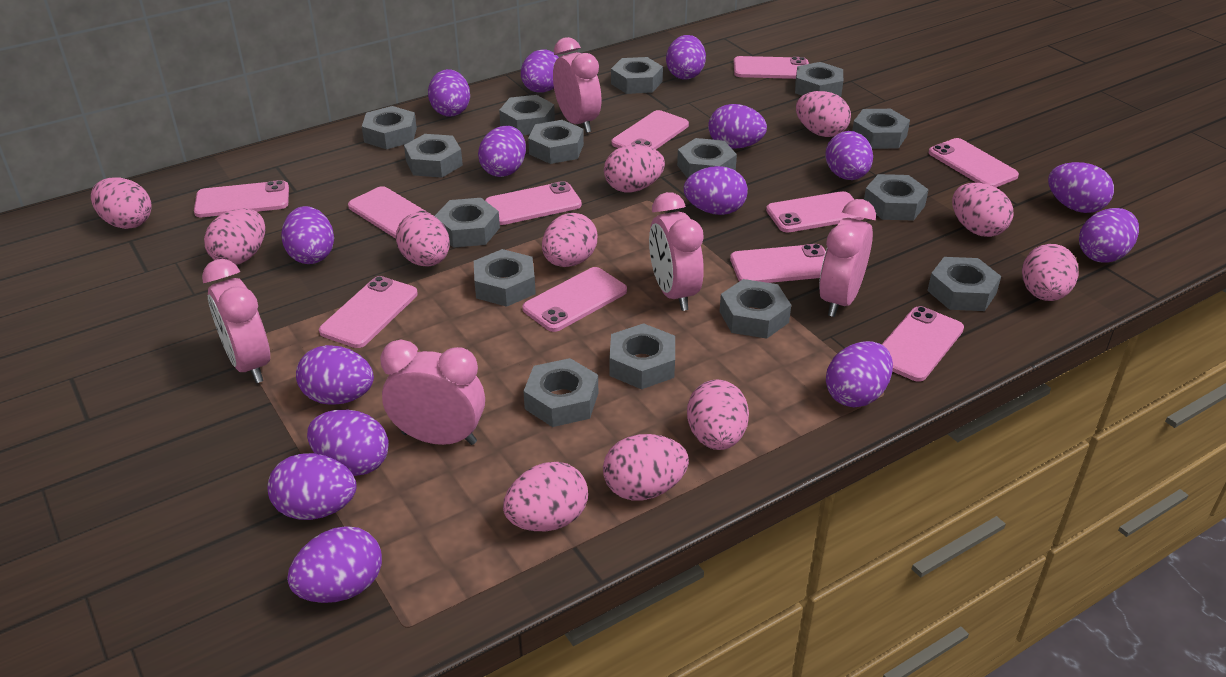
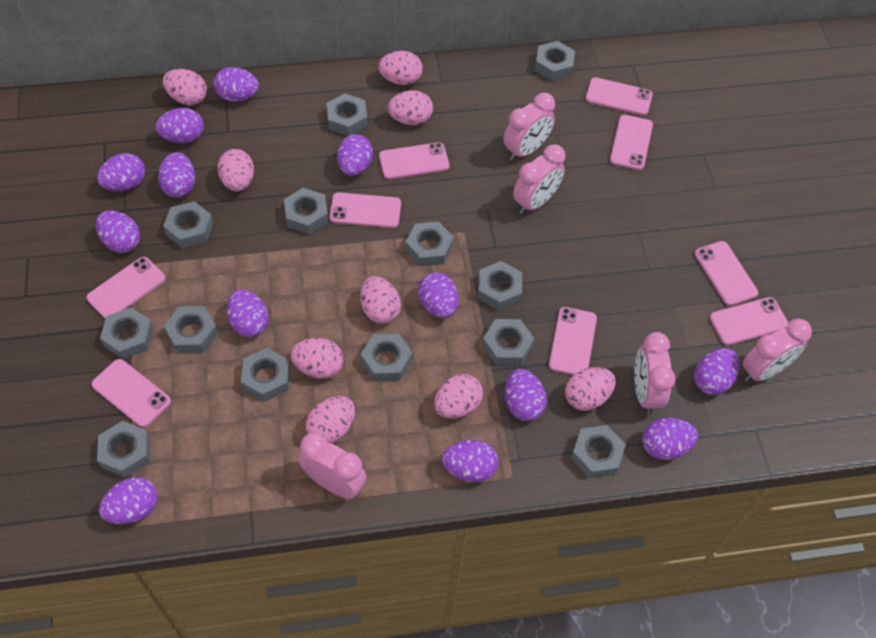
grey nut: 15 -> 13
pink egg: 11 -> 9
pink phone: 11 -> 9
purple egg: 15 -> 13

